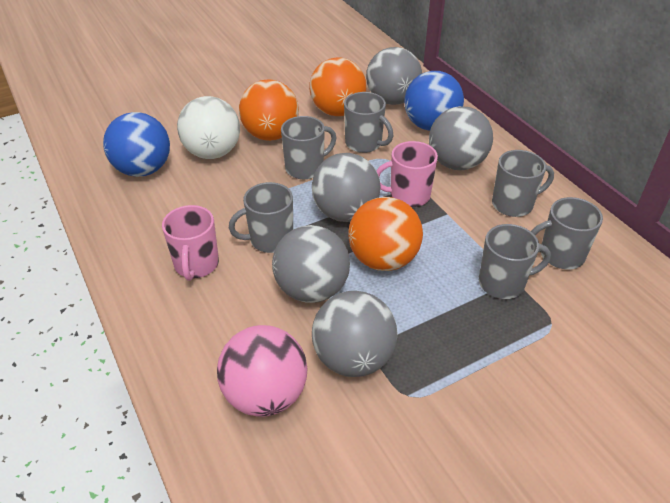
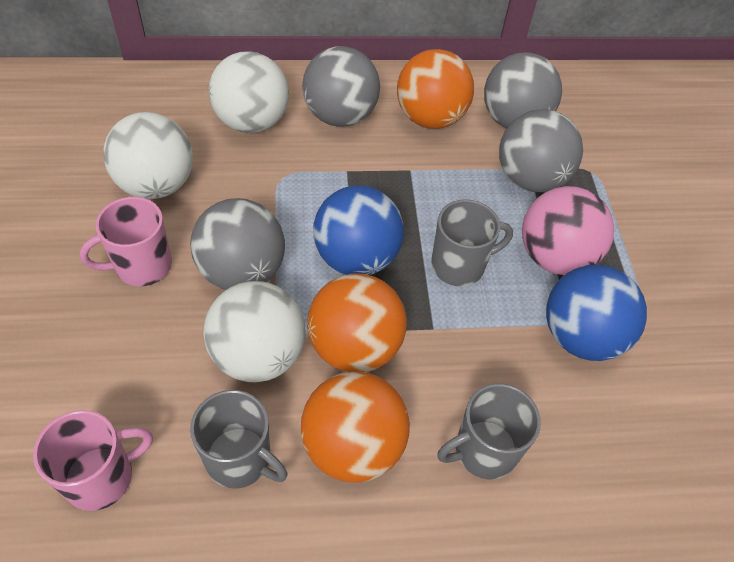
grey ball: 5 -> 4
grey mug: 6 -> 3
white ball: 1 -> 3

